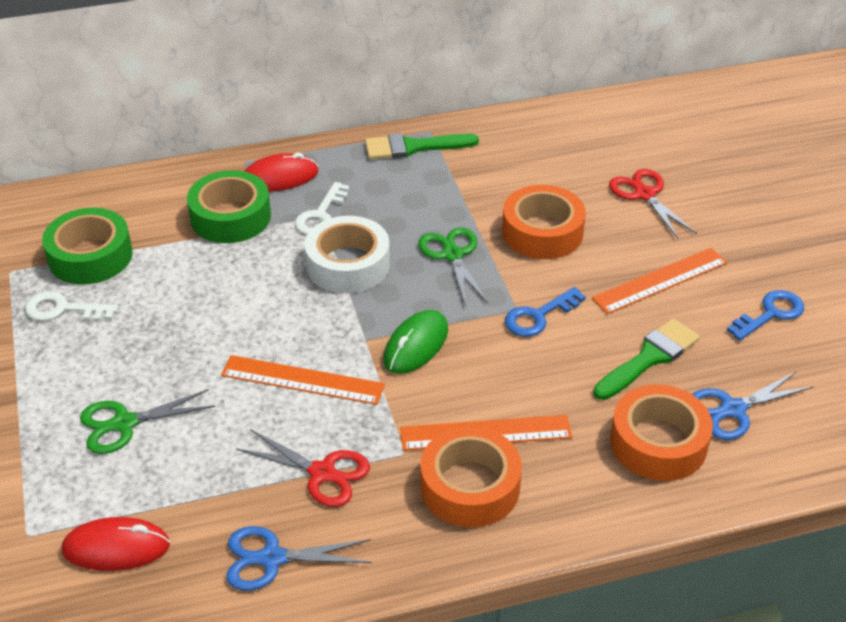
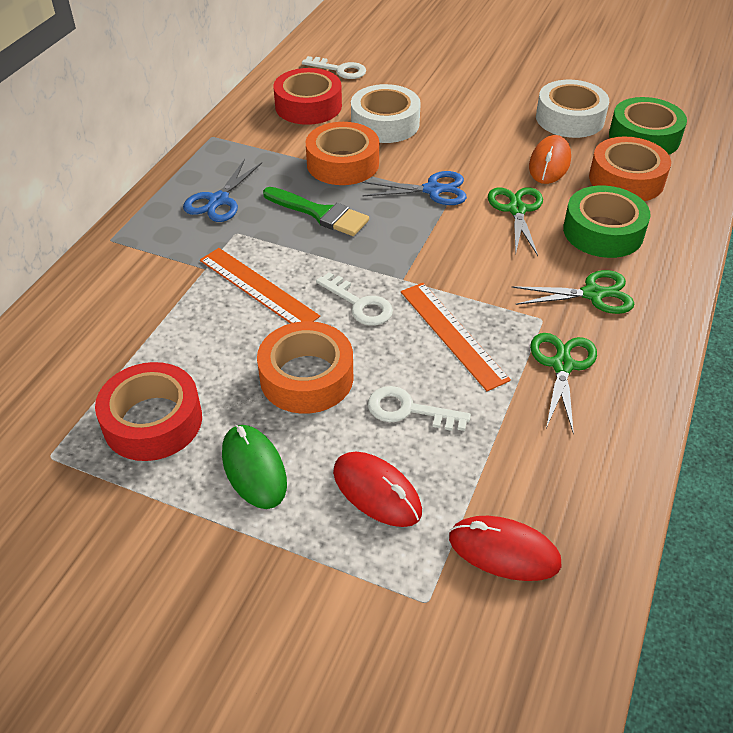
blue key: 2 -> 0
green brush: 2 -> 1
green scissors: 2 -> 3
orange mouse: 0 -> 1
orange ruler: 3 -> 2
red scissors: 2 -> 0
red tape: 0 -> 2
white key: 2 -> 3
white tape: 1 -> 2

